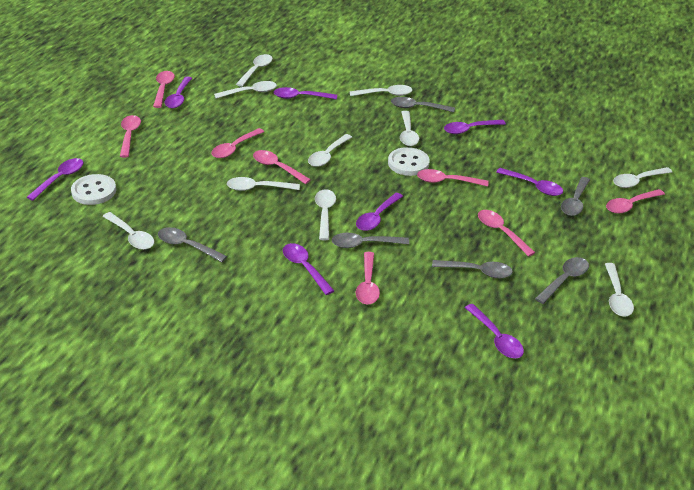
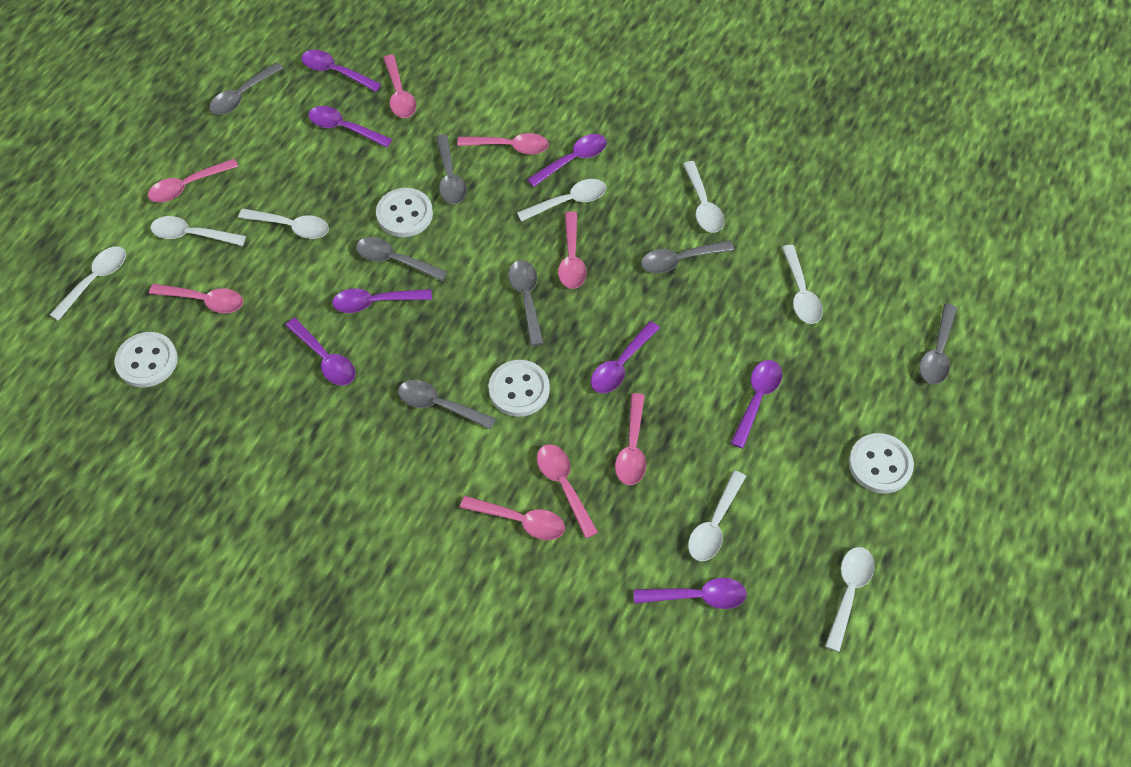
grey spoon: 6 -> 7
white button: 2 -> 4
white spoon: 10 -> 8

